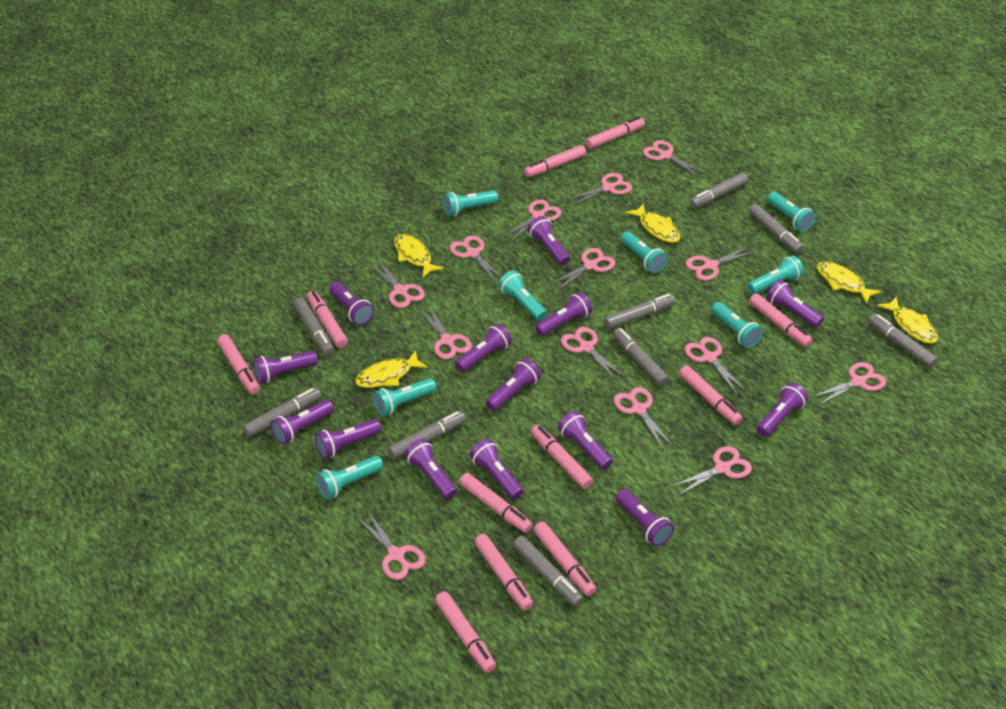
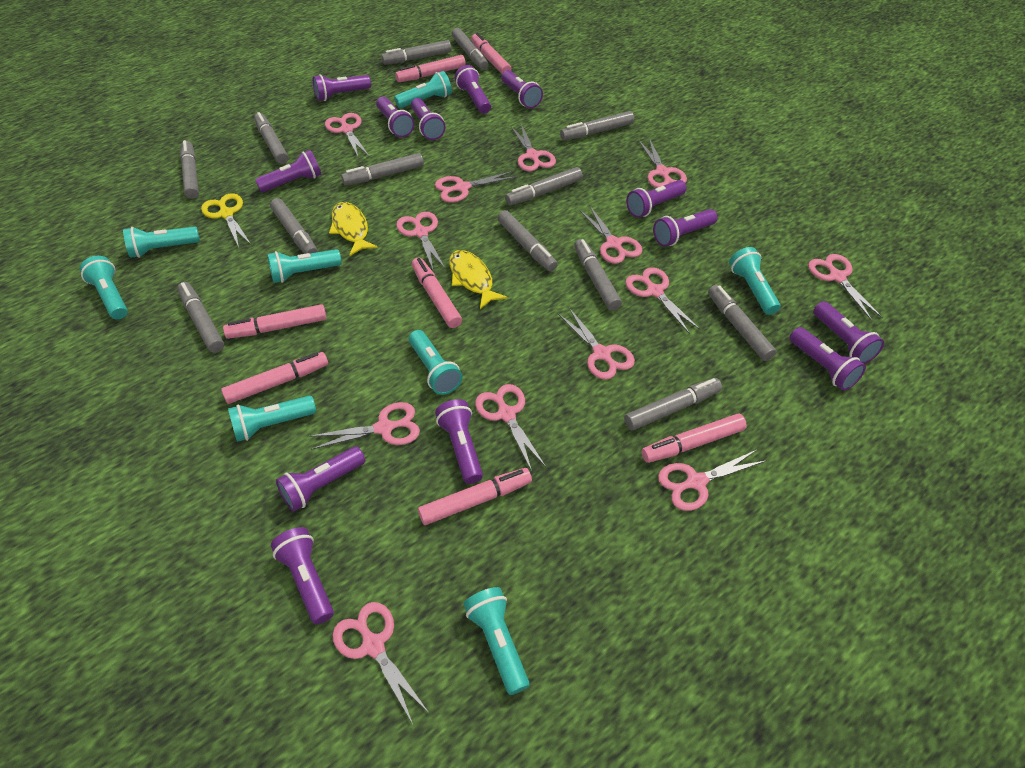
grey marker: 9 -> 13
pink marker: 11 -> 7
pink scissors: 14 -> 13
purple flashlight: 14 -> 13
yellow fish: 5 -> 2
yellow scissors: 0 -> 1

